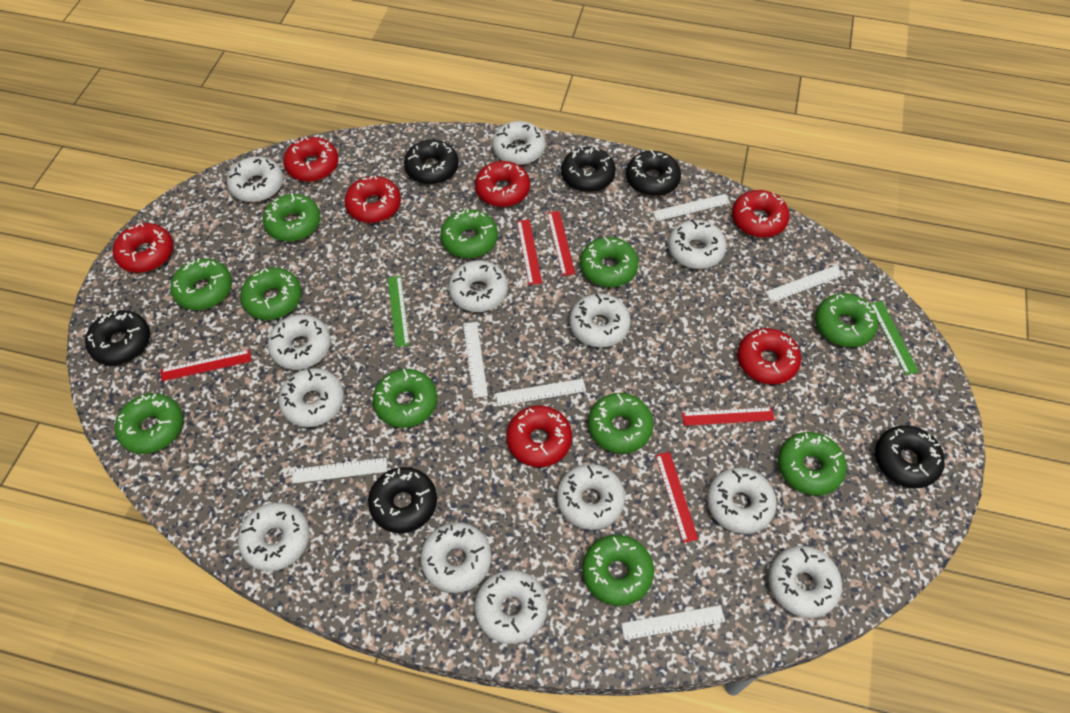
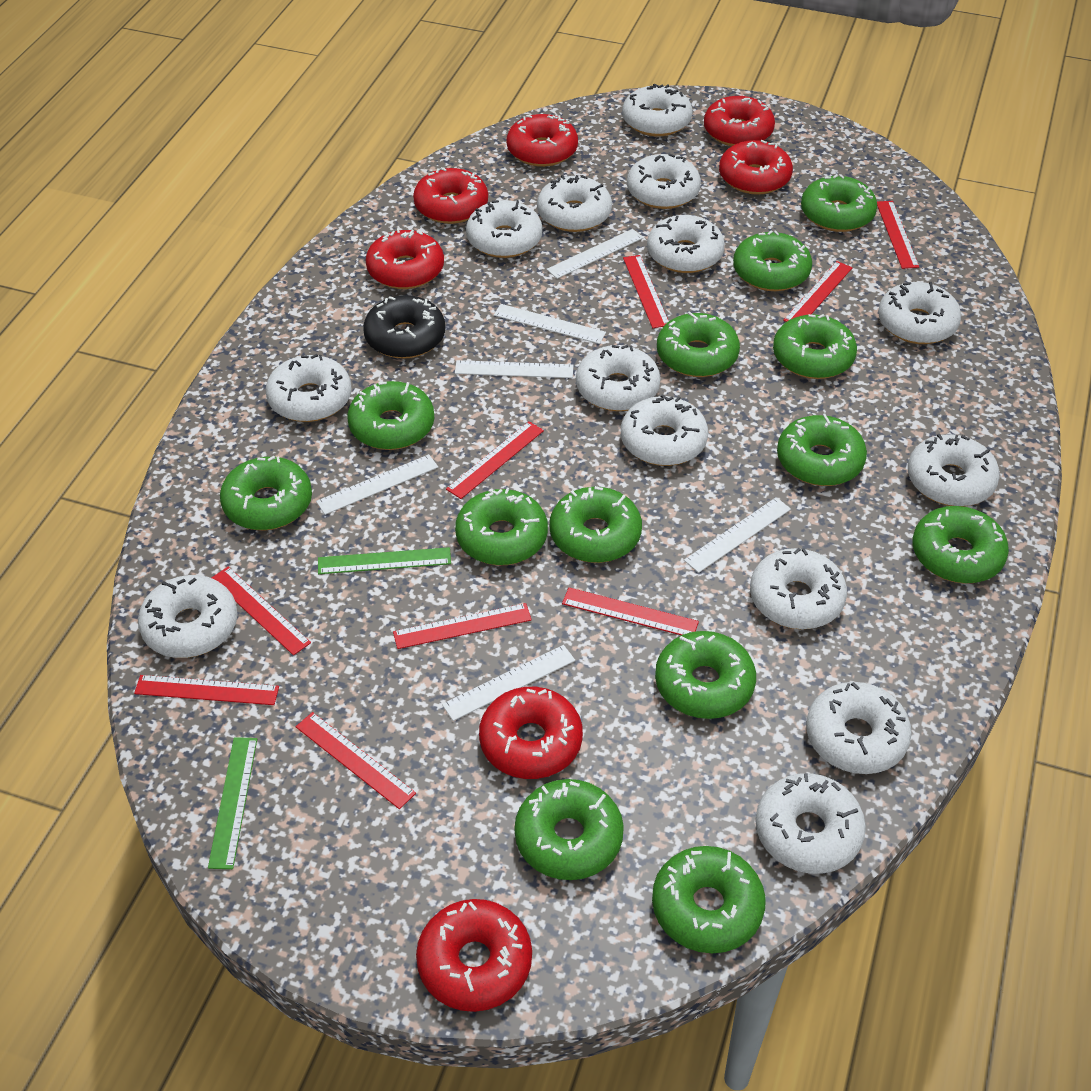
black donut: 6 -> 1
green donut: 11 -> 13
red ruler: 5 -> 9
white donut: 13 -> 14

